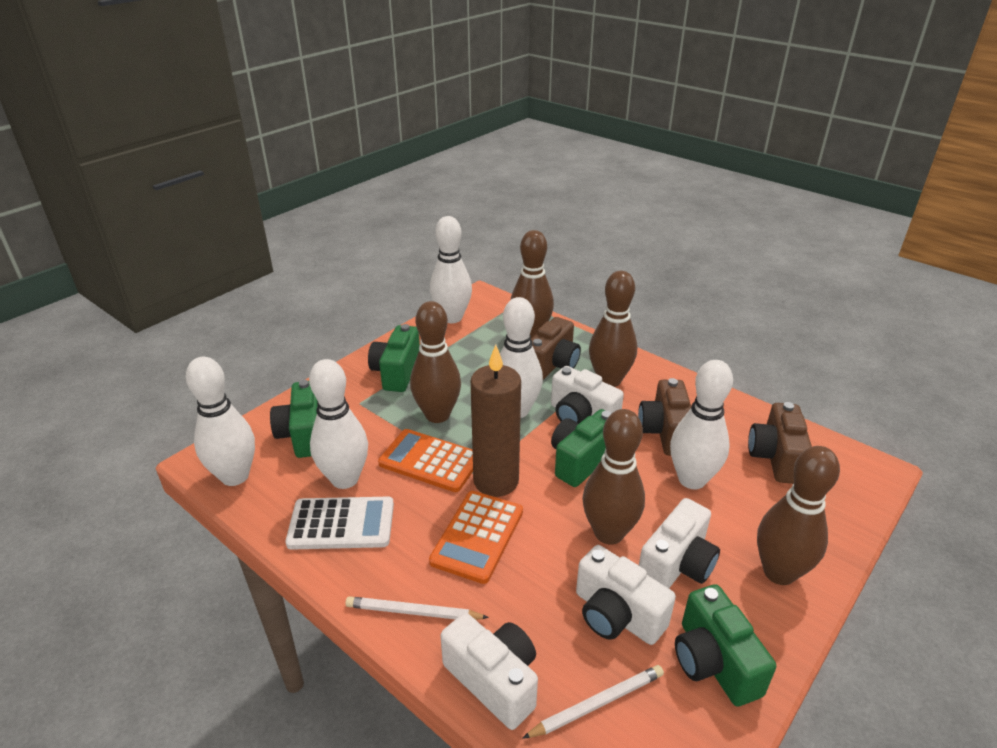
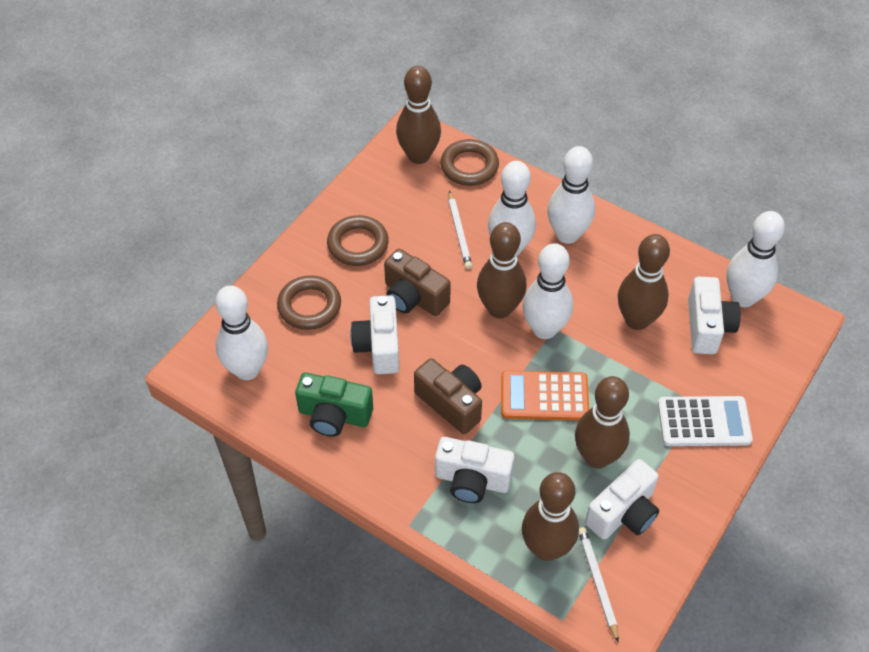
brown camera: 3 -> 2
brown candle: 1 -> 0
brown ring: 0 -> 3
green camera: 4 -> 1
orange calculator: 2 -> 1

